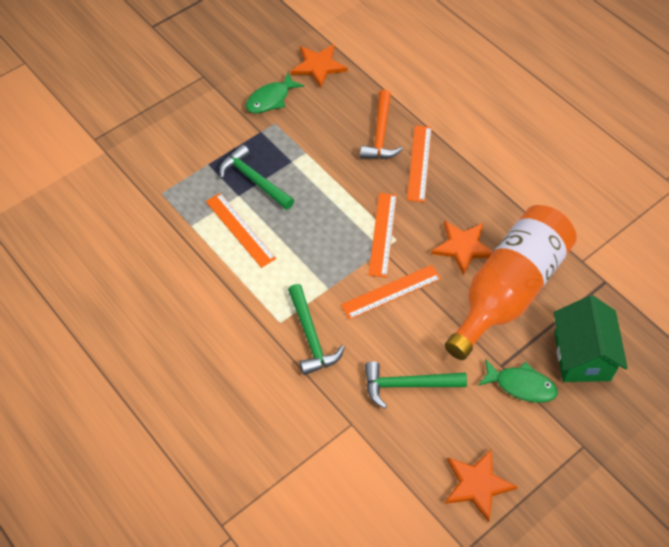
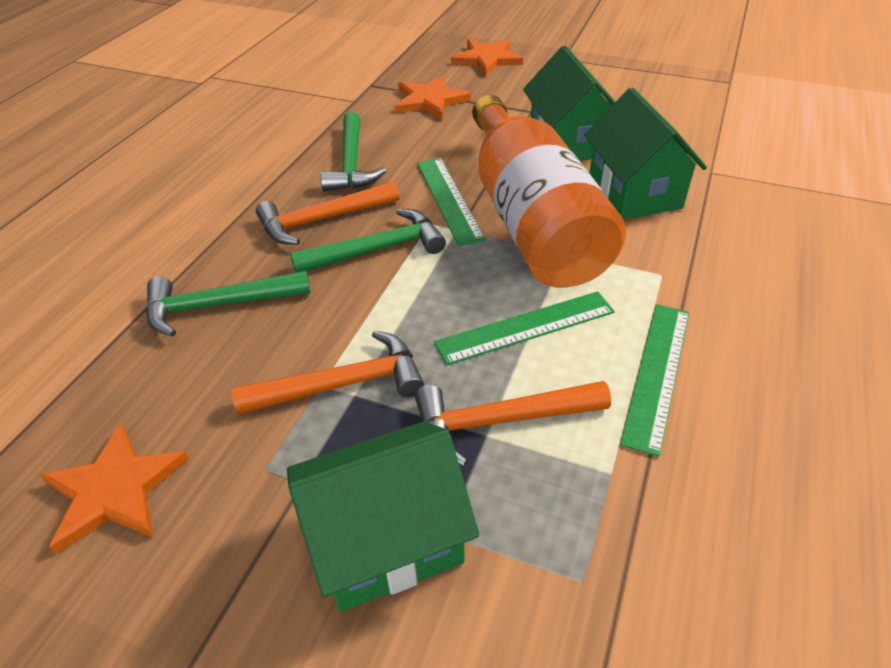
green fish: 2 -> 0
green house: 1 -> 3
green ruler: 0 -> 3
orange hammer: 1 -> 3
orange ruler: 4 -> 0

